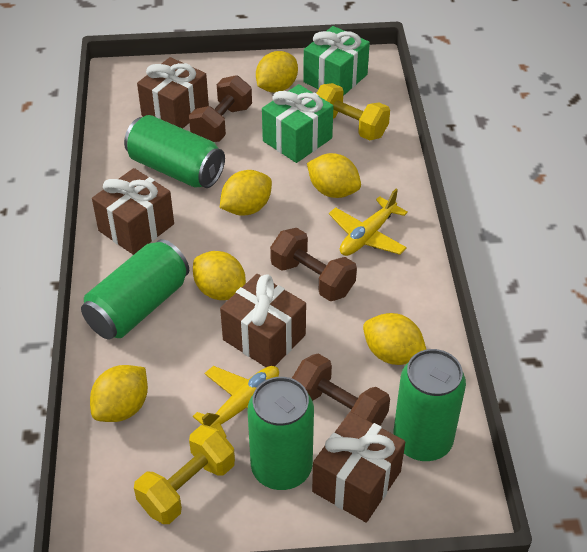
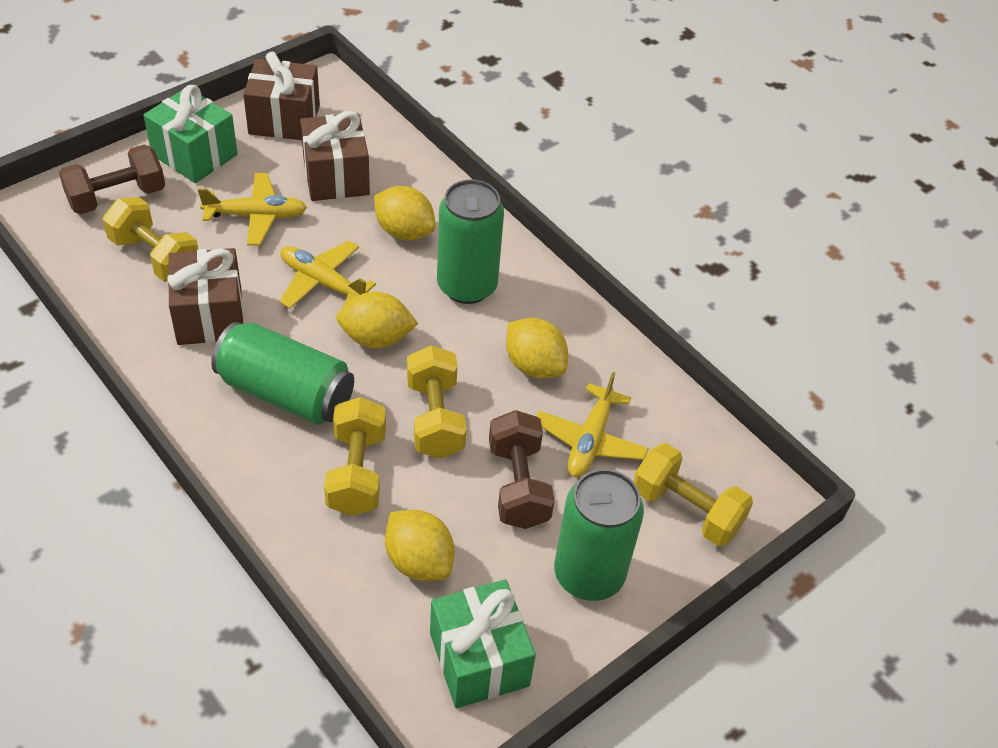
brown dumbbell: 3 -> 2
brown gift: 4 -> 3
green can: 4 -> 3
yellow dumbbell: 2 -> 4
yellow lemon: 6 -> 4
yellow plane: 2 -> 3

